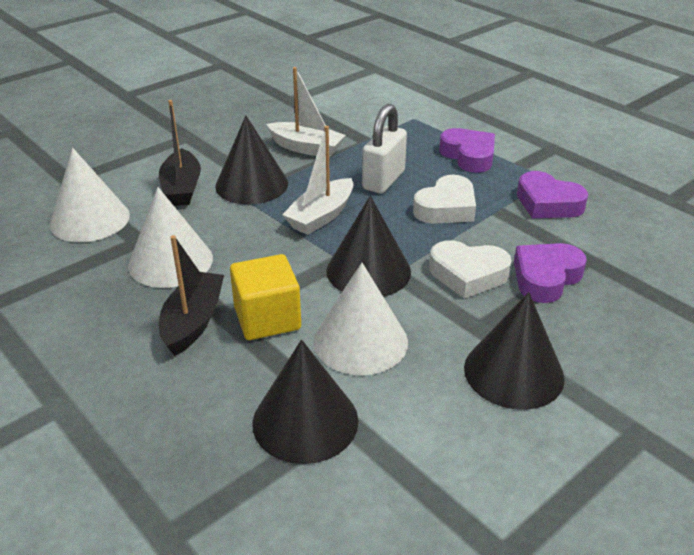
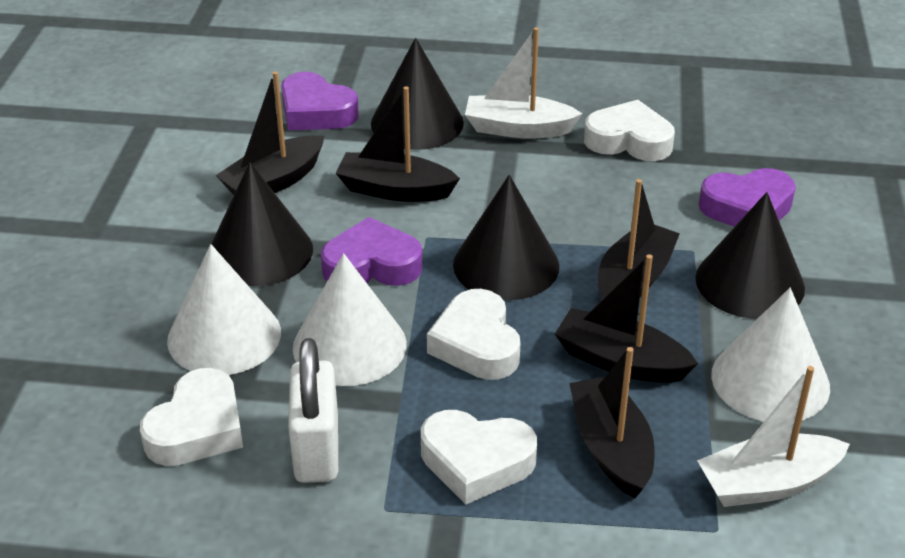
black boat: 2 -> 5
white heart: 2 -> 4
yellow cube: 1 -> 0

